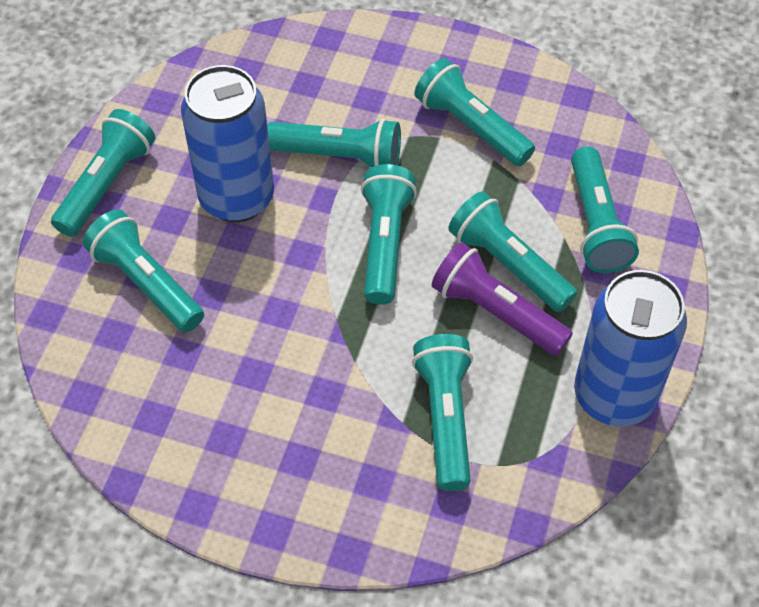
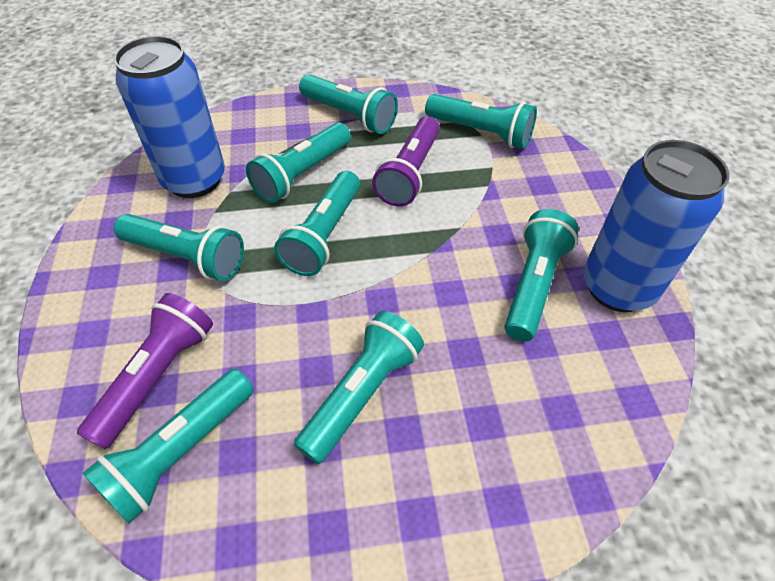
purple flashlight: 1 -> 2

